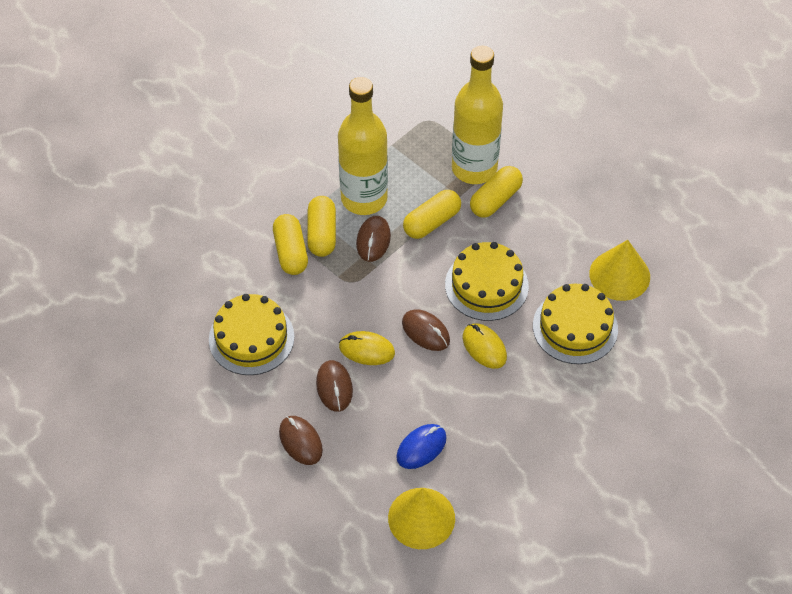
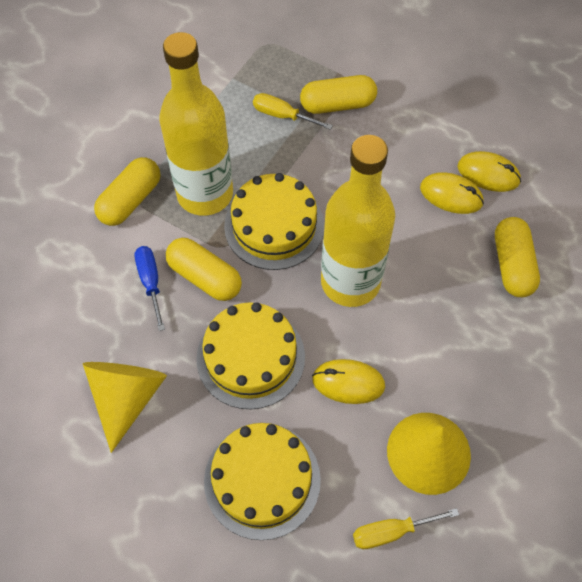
blue mouse: 1 -> 0
blue screwdriver: 0 -> 1
brown mouse: 4 -> 0
yellow mouse: 2 -> 3
yellow screwdriver: 0 -> 2

